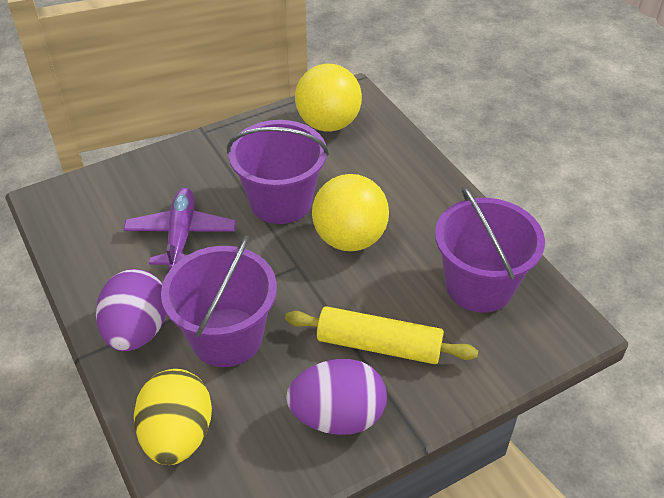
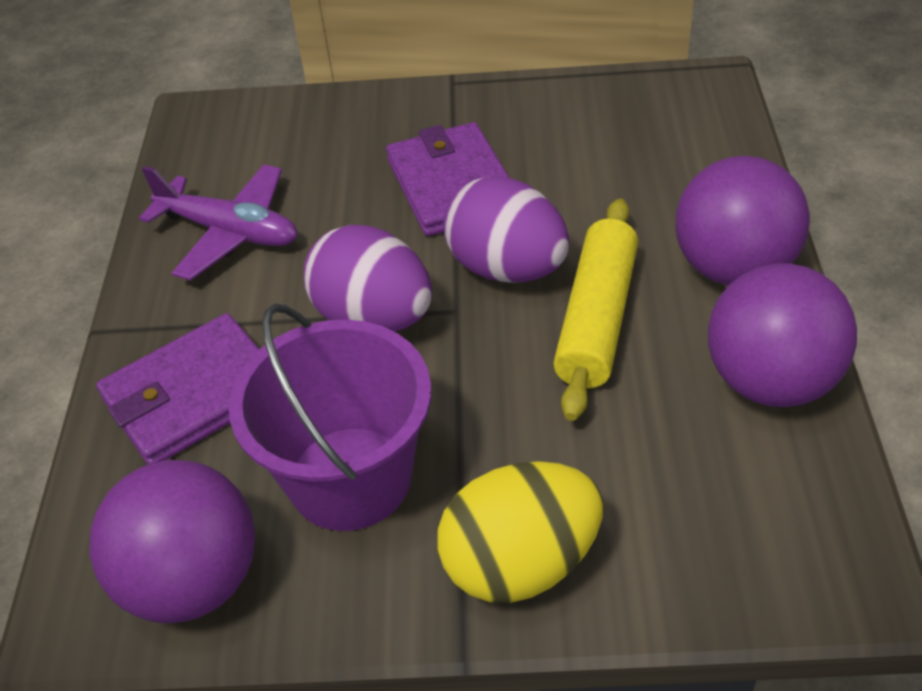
purple ball: 0 -> 3
purple bucket: 3 -> 1
purple wallet: 0 -> 2
yellow ball: 2 -> 0

